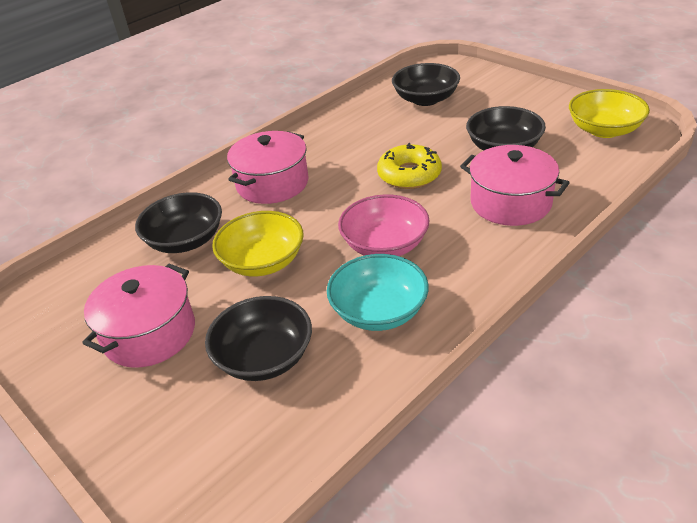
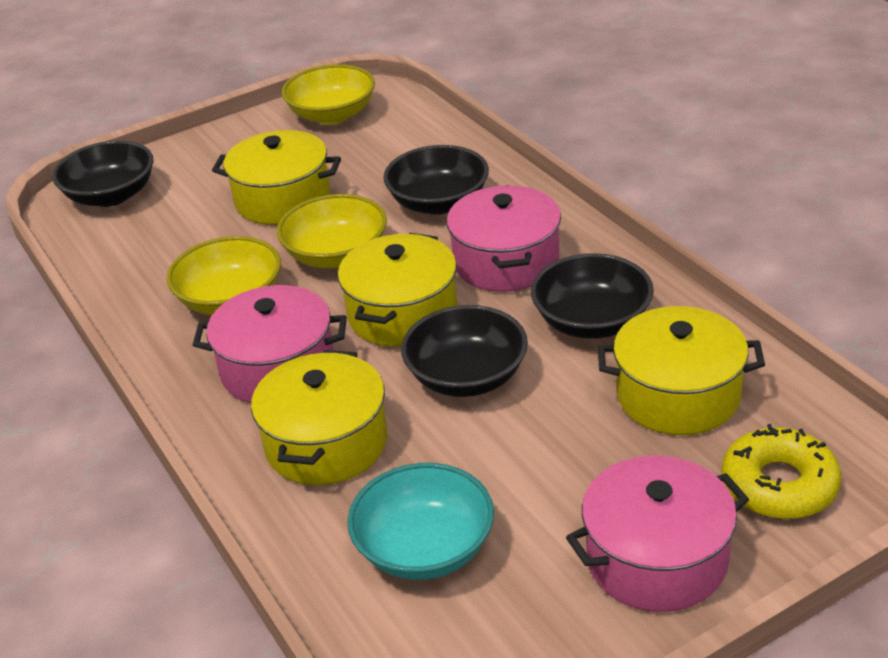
pink bowl: 1 -> 0
yellow bowl: 2 -> 3
yellow pot: 0 -> 4

